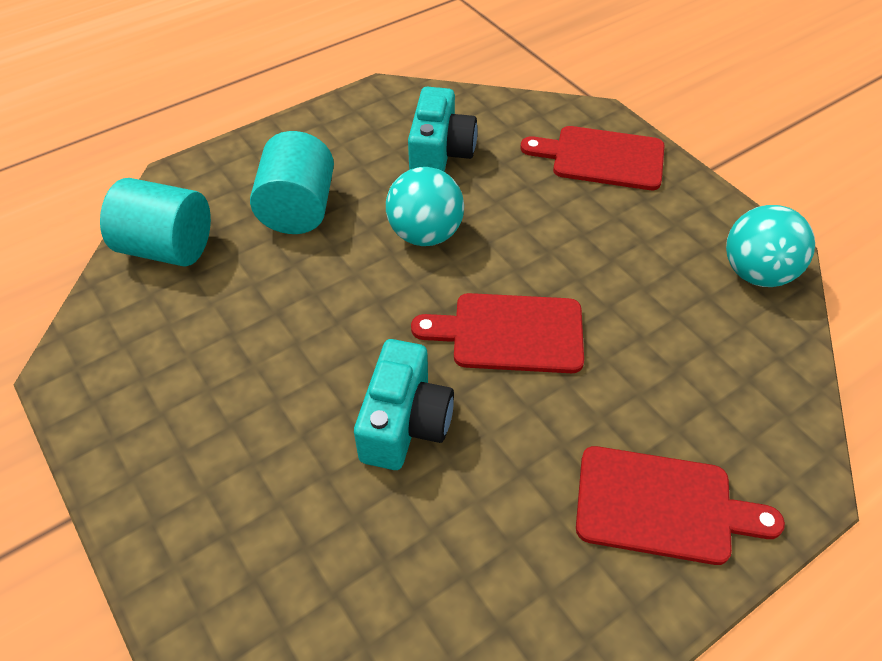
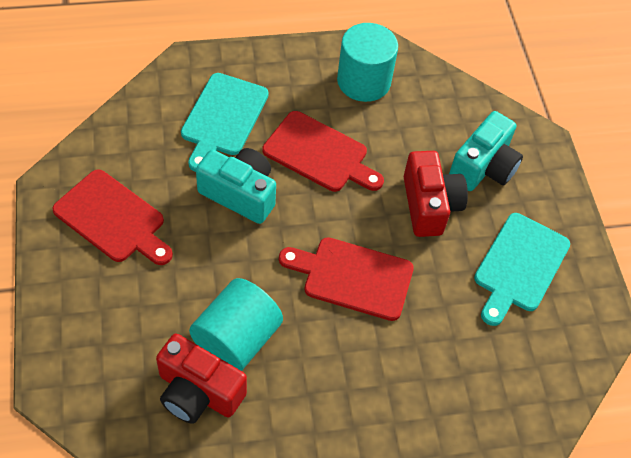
red camera: 0 -> 2
turquoise ball: 2 -> 0
turquoise cutting board: 0 -> 2

